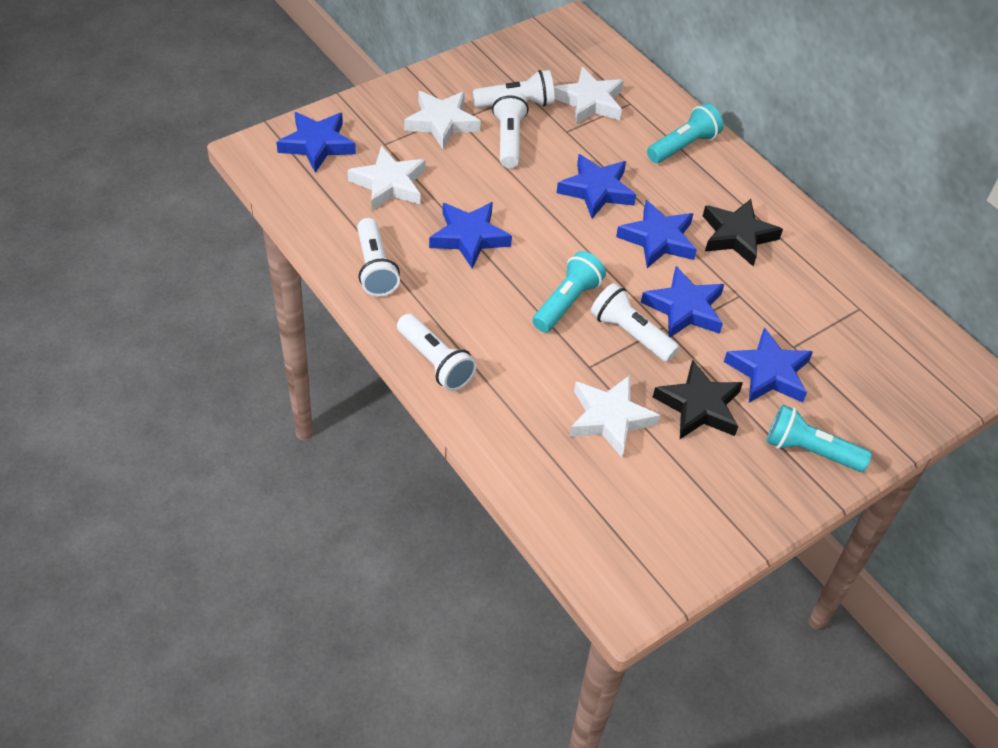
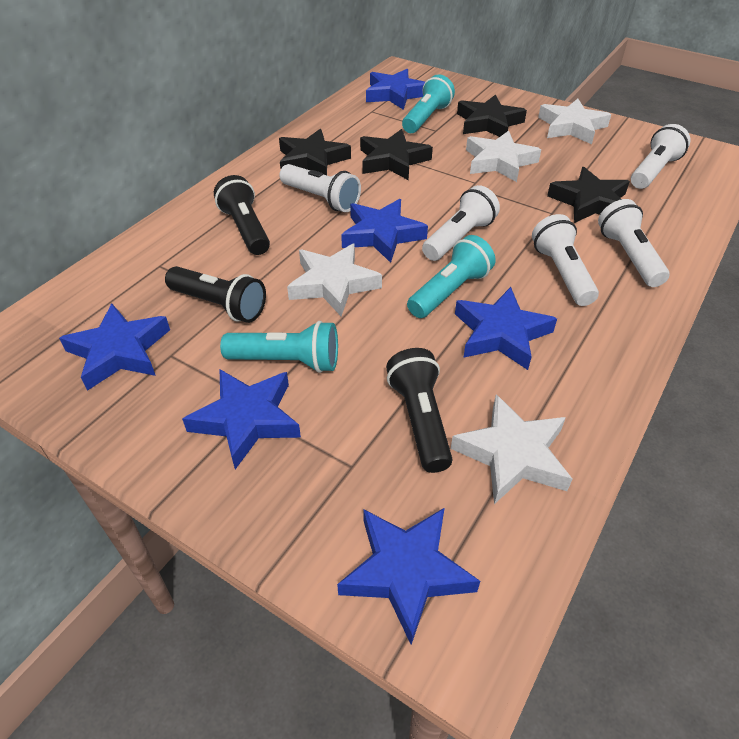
black flashlight: 0 -> 3
black star: 2 -> 4

